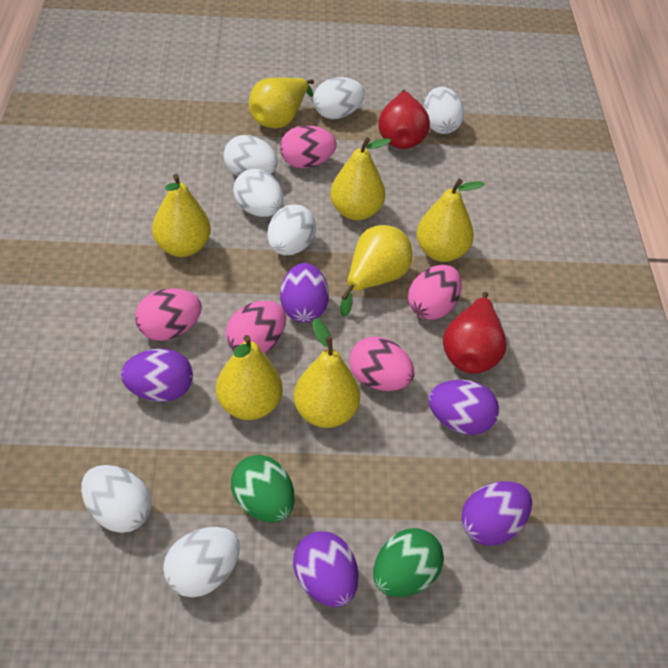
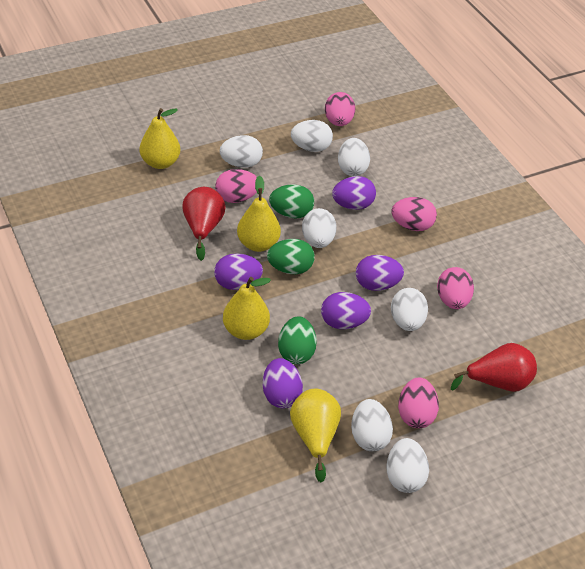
green egg: 2 -> 3
yellow pear: 7 -> 4

